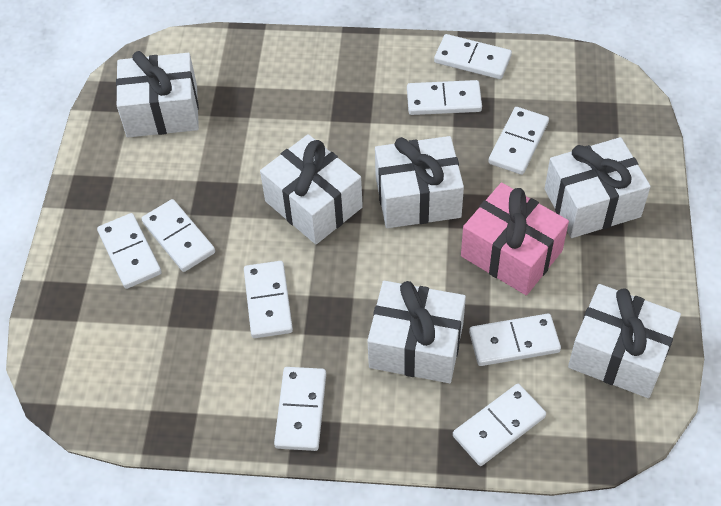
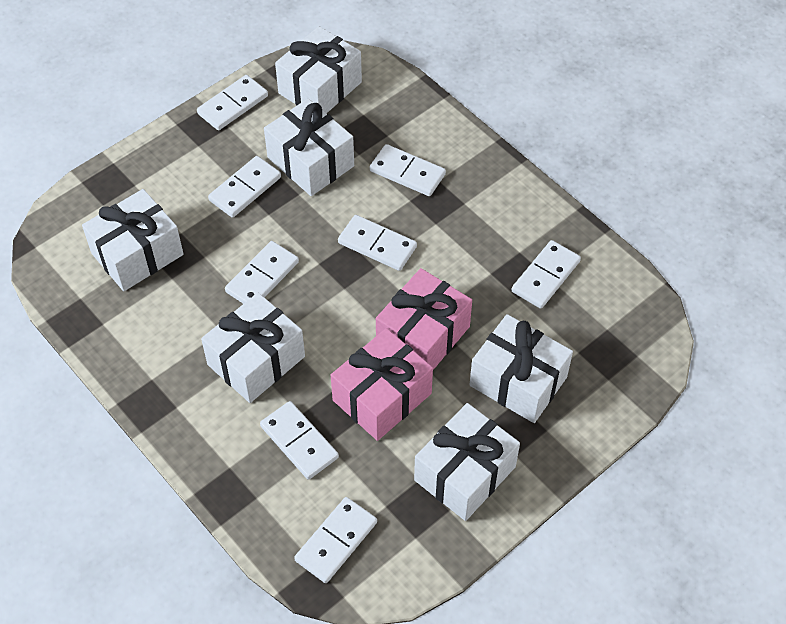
pink gift: 1 -> 2
white domino: 9 -> 8

